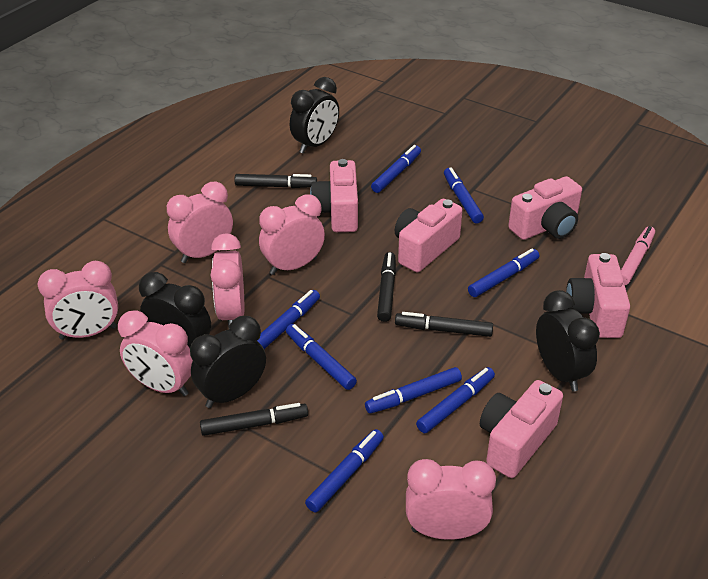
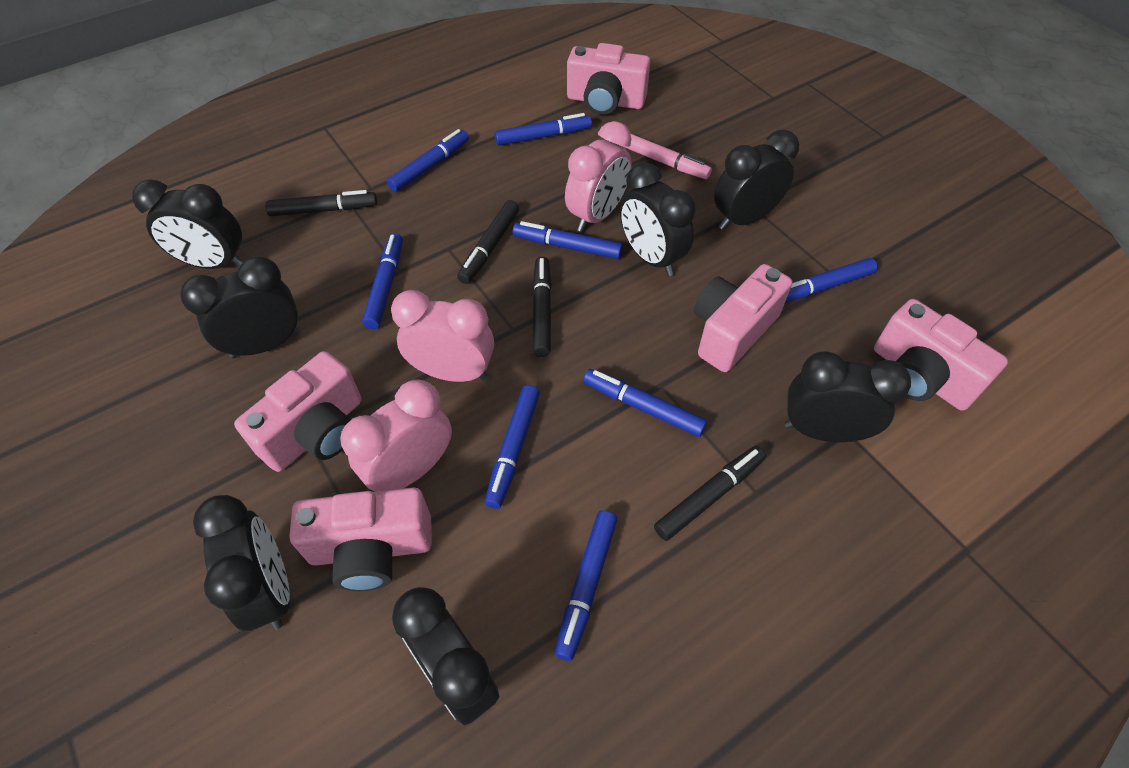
black clock: 4 -> 7
pink clock: 6 -> 3

